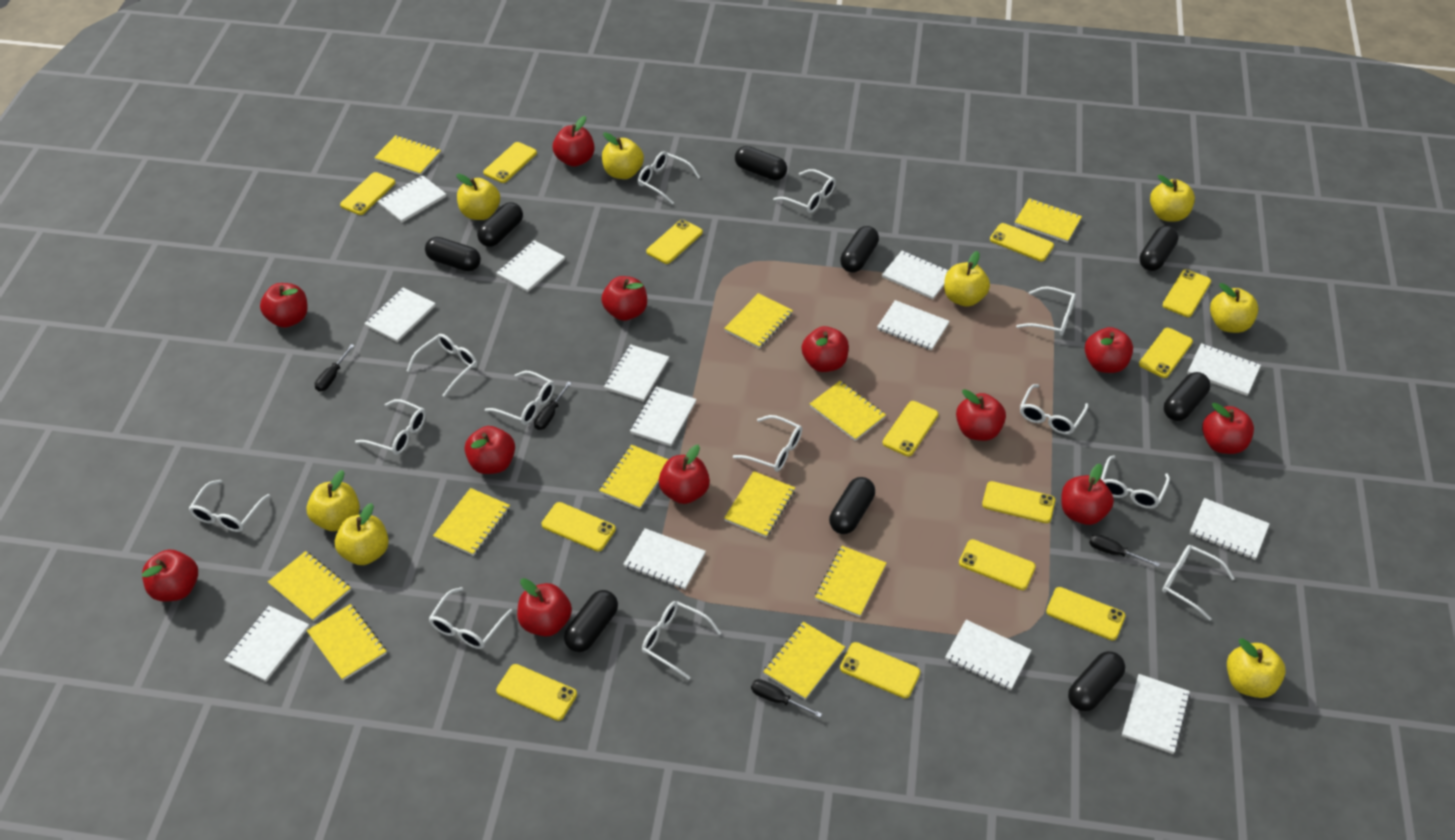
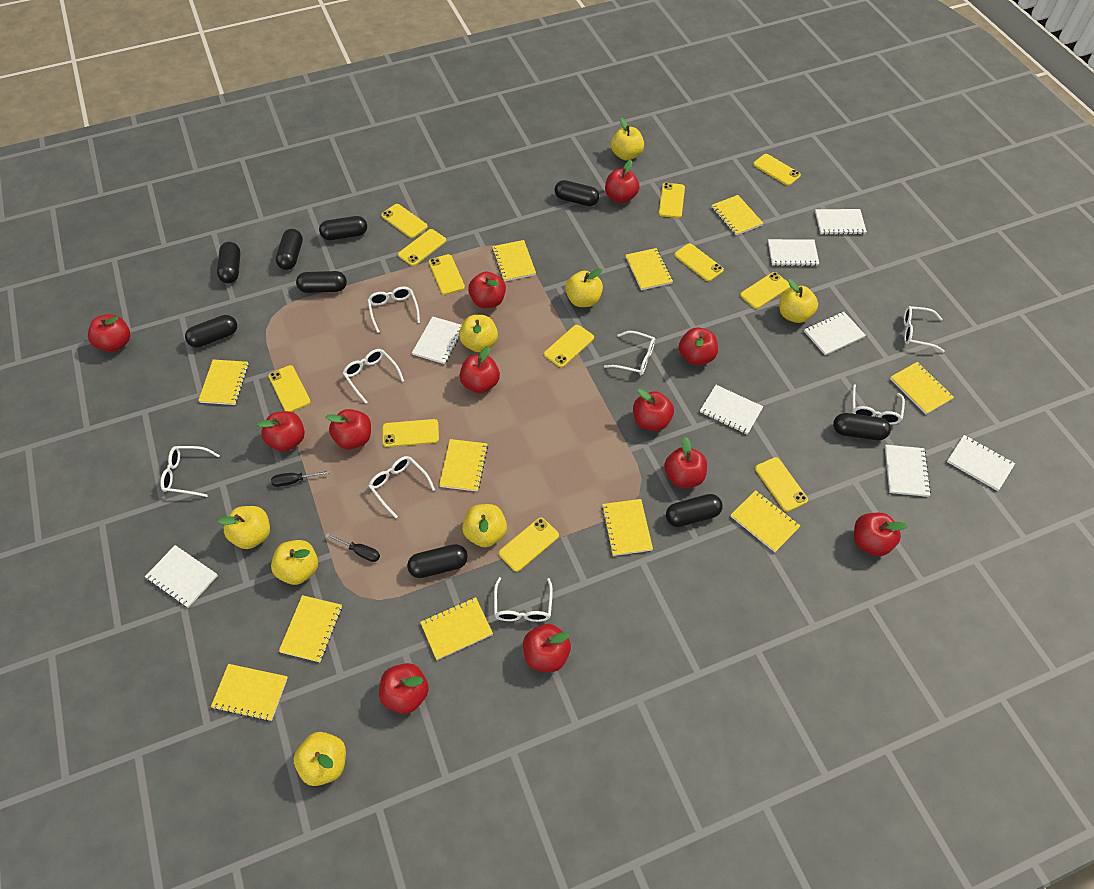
black screwdriver: 4 -> 2
white glasses: 13 -> 8
white notebook: 13 -> 8
yellow phone: 13 -> 12

